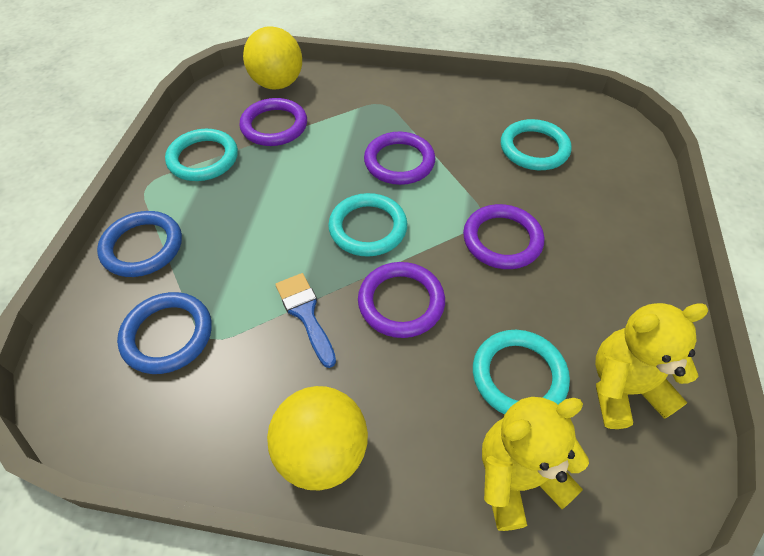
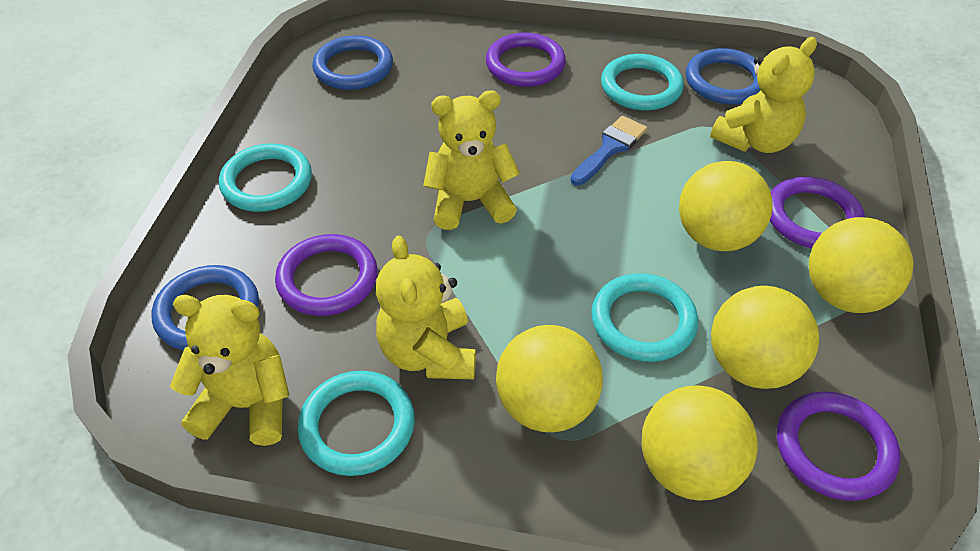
blue ring: 2 -> 3
yellow ball: 2 -> 5
yellow teddy bear: 2 -> 4

